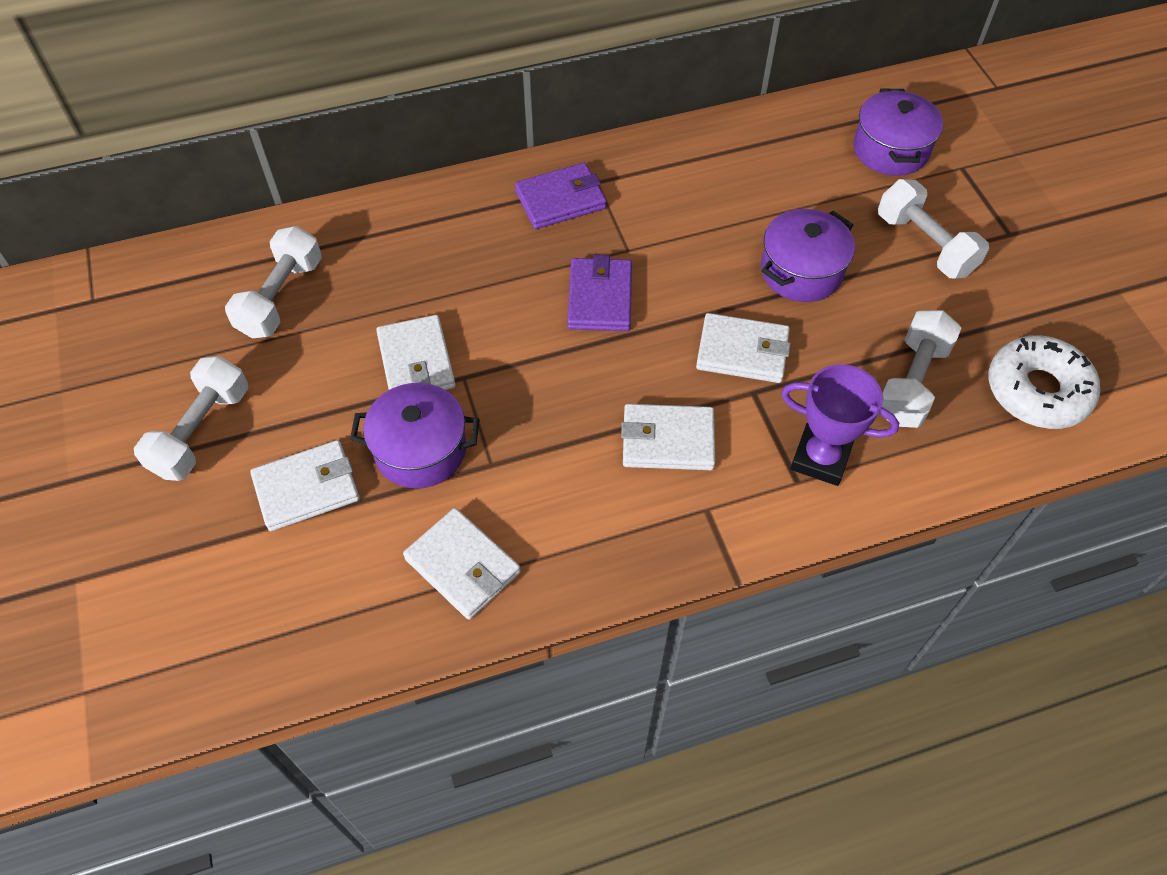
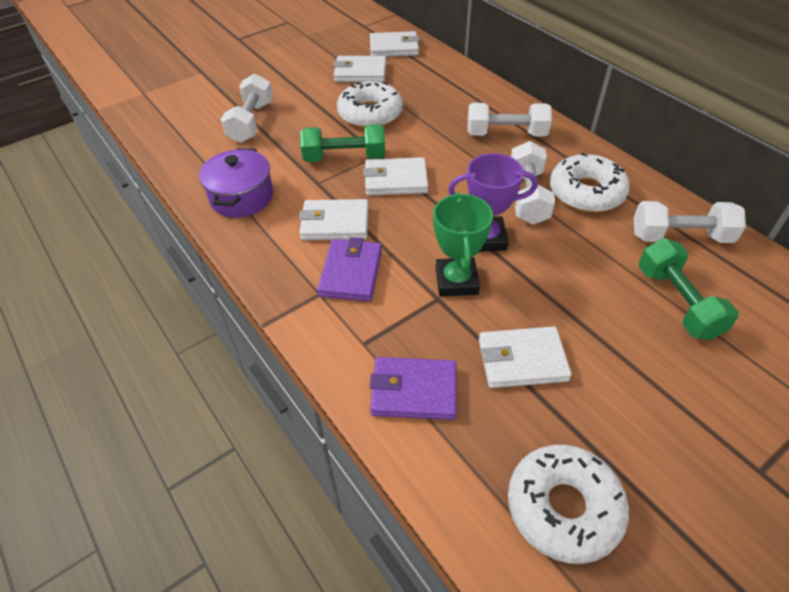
green dumbbell: 0 -> 2
green trophy: 0 -> 1
purple pot: 3 -> 1
white donut: 1 -> 3

